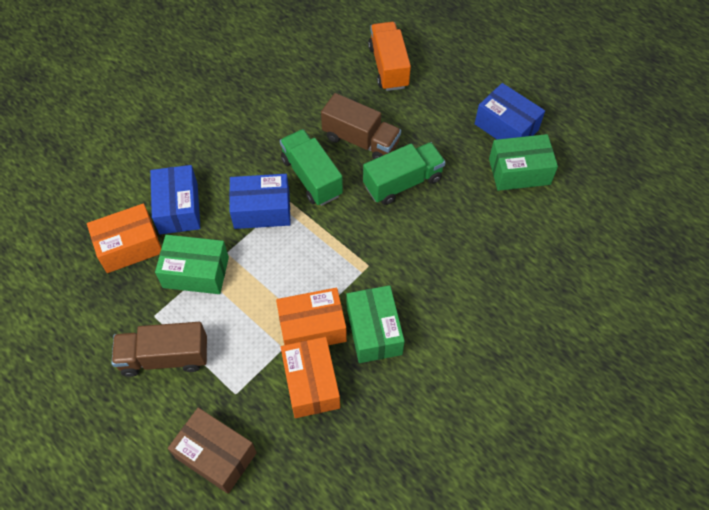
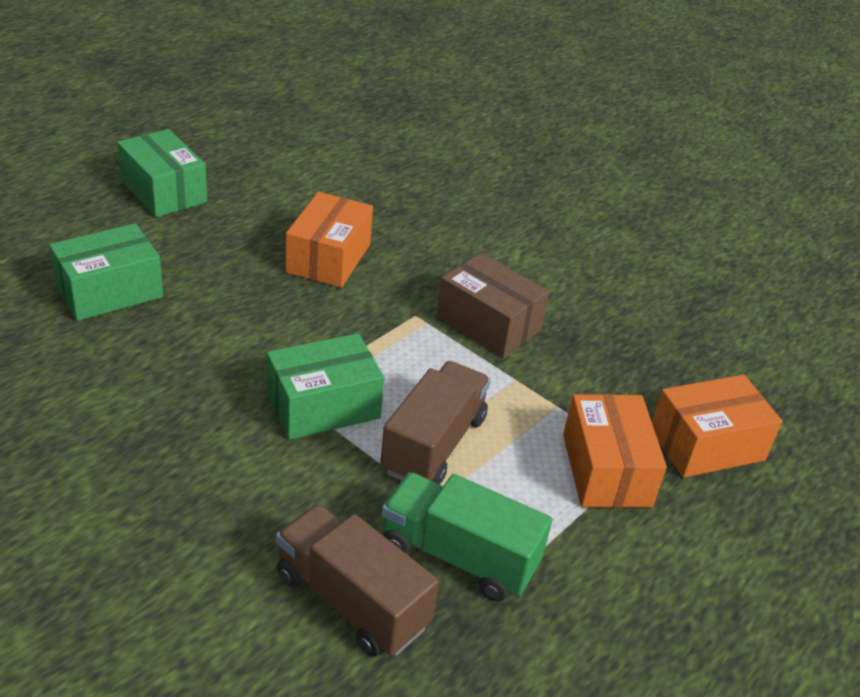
blue box: 3 -> 0
green truck: 2 -> 1
orange truck: 1 -> 0

